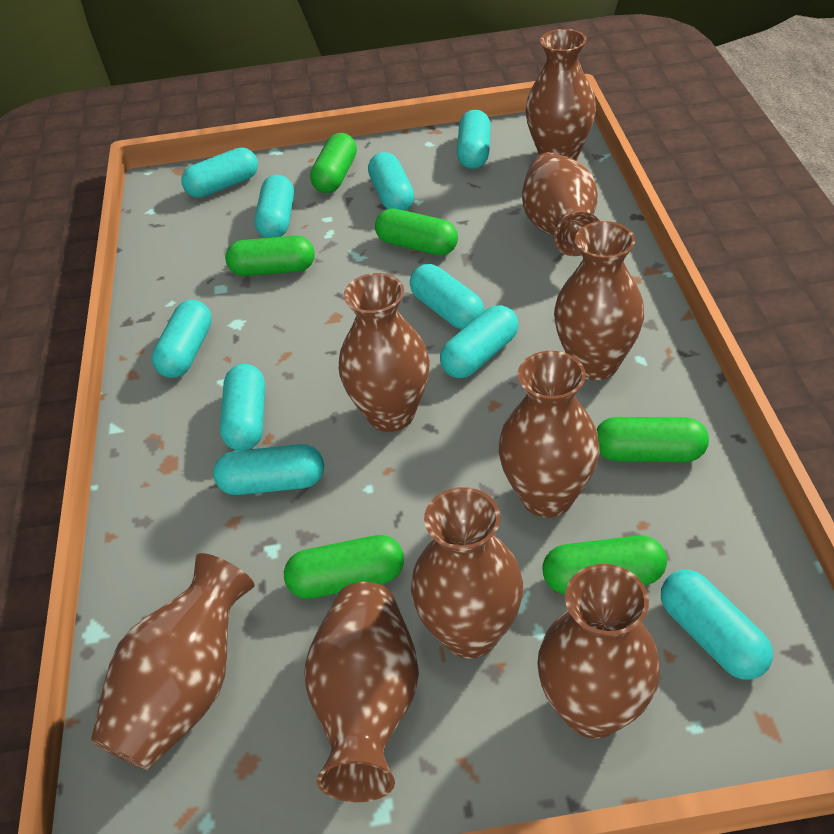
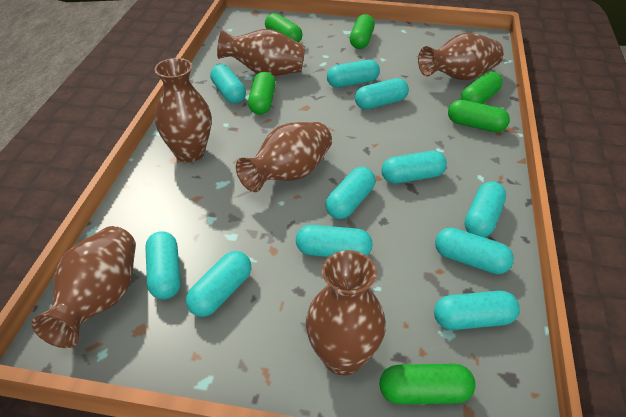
brown vase: 9 -> 6
turquoise capsule: 10 -> 11

